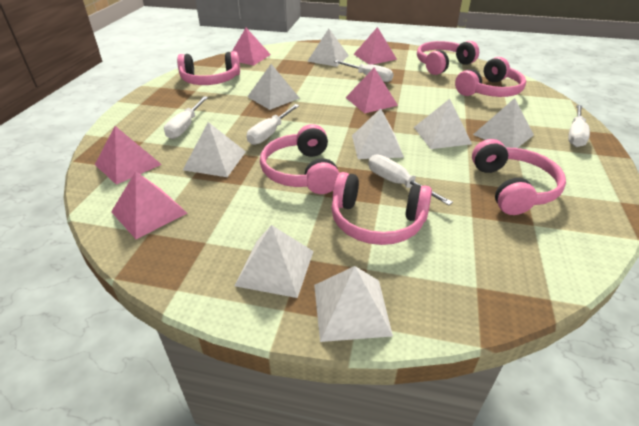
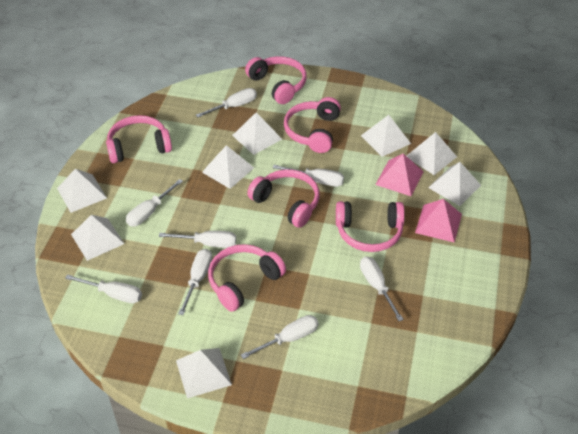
pink pyramid: 5 -> 2
white screwdriver: 5 -> 8

